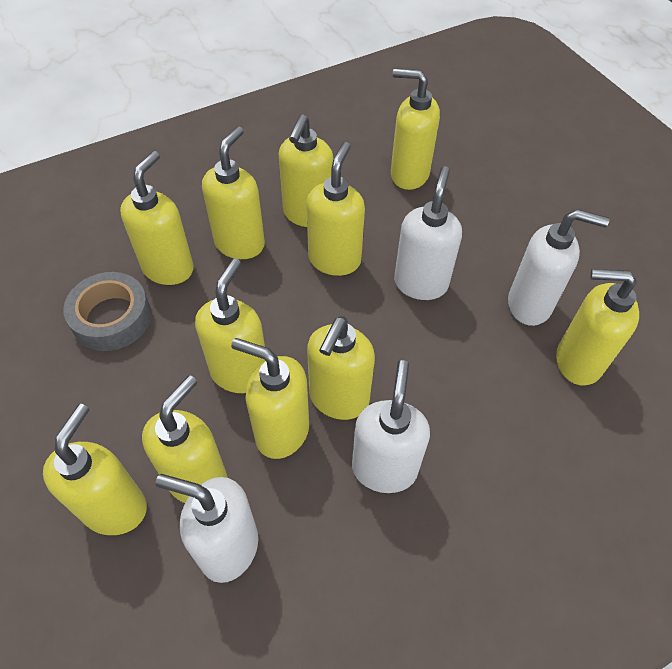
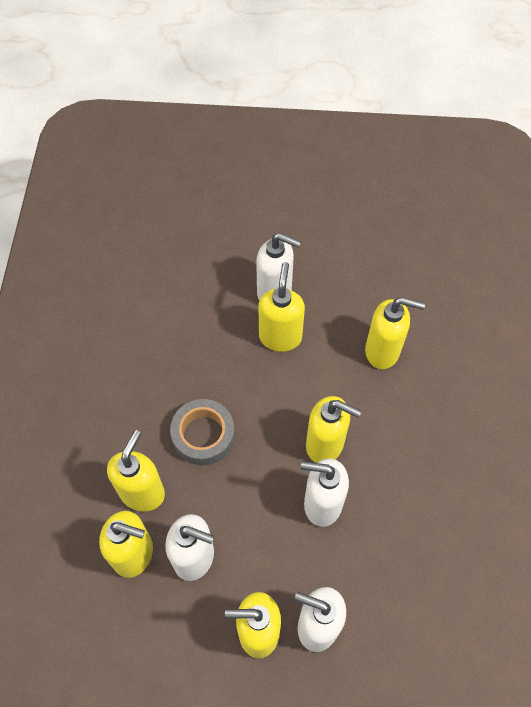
yellow soap dispenser: 11 -> 6

